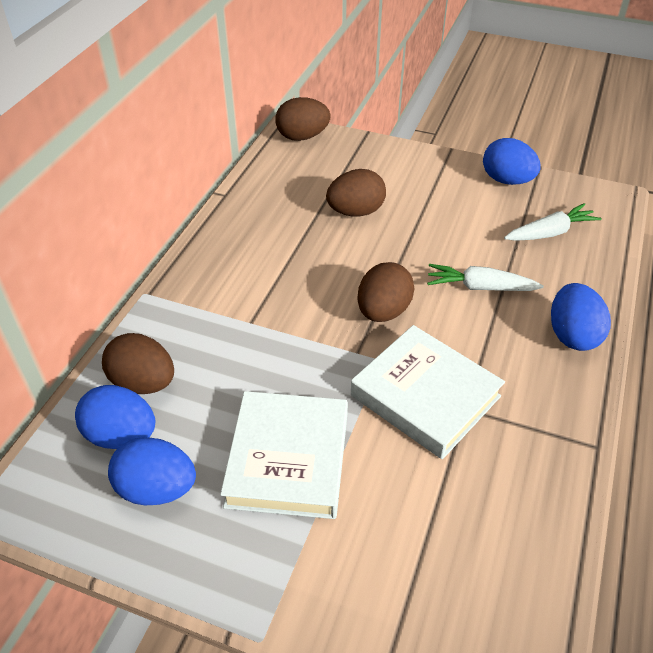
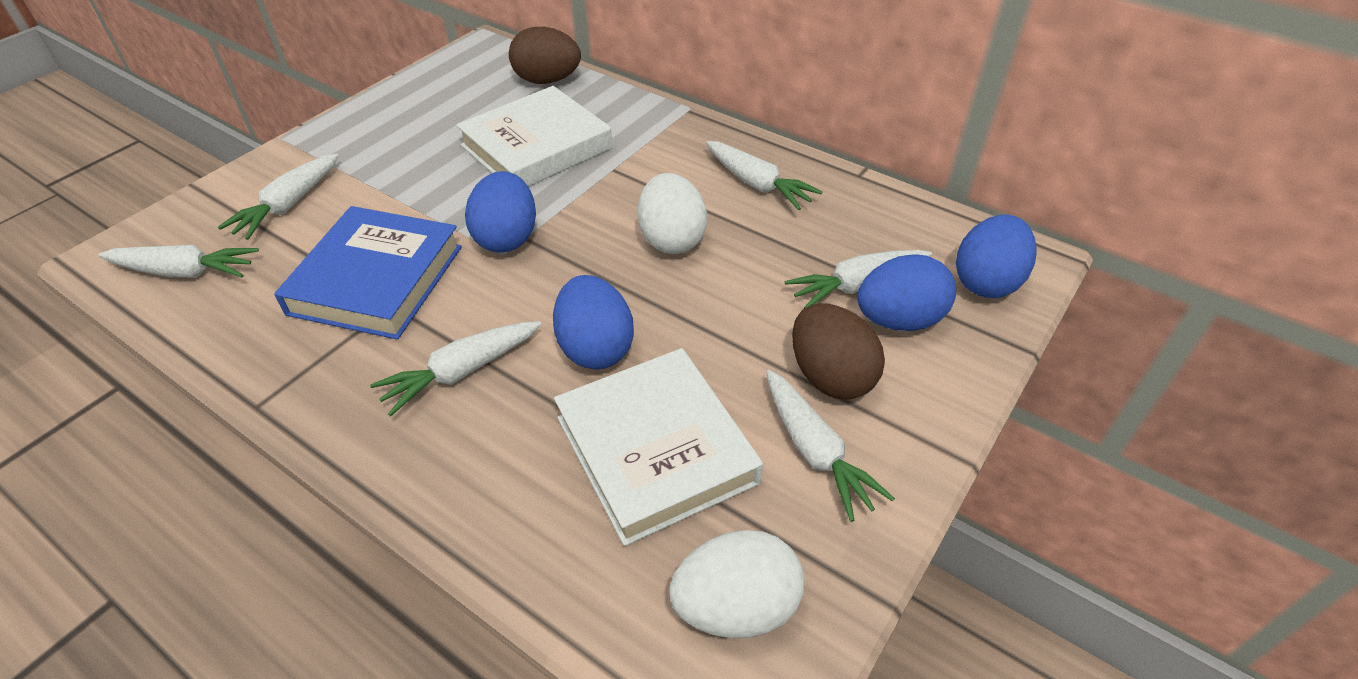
blue book: 0 -> 1
brown egg: 4 -> 2
white carrot: 2 -> 6
white egg: 0 -> 2

